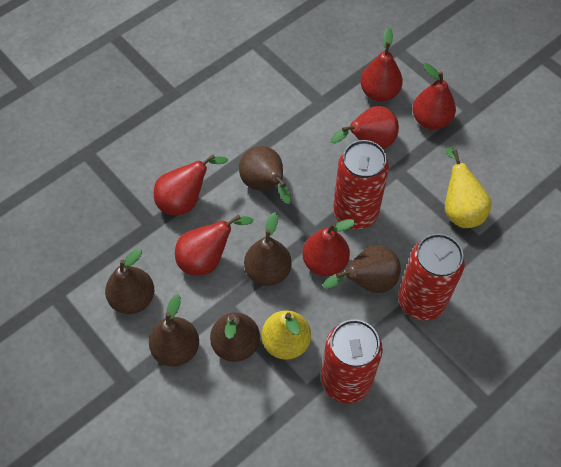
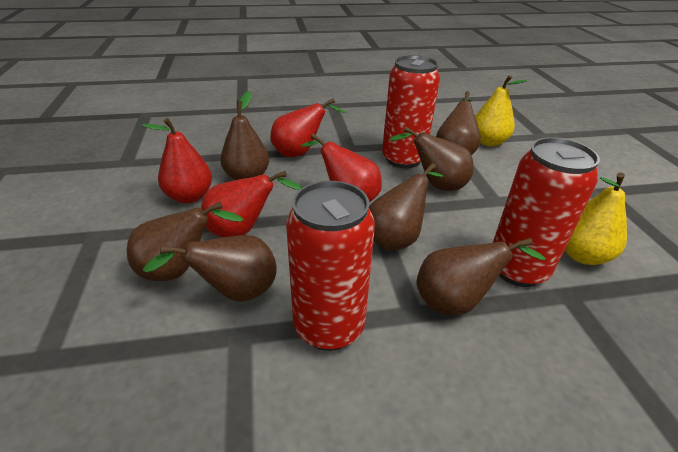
brown pear: 6 -> 7
red pear: 6 -> 4

